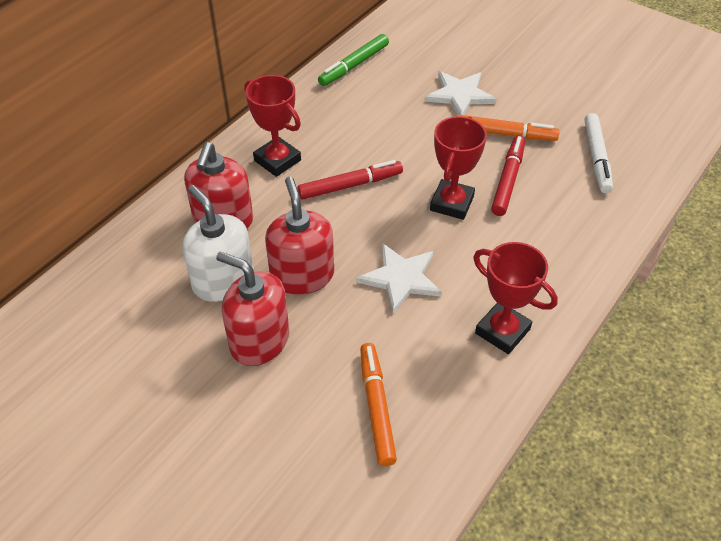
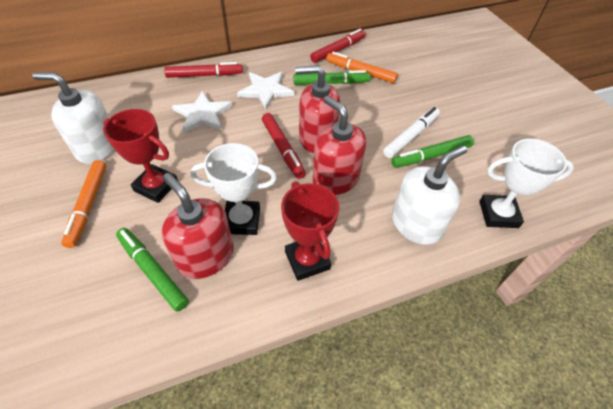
green marker: 1 -> 3
red marker: 2 -> 3
red trophy: 3 -> 2
white soap dispenser: 1 -> 2
white trophy: 0 -> 2

